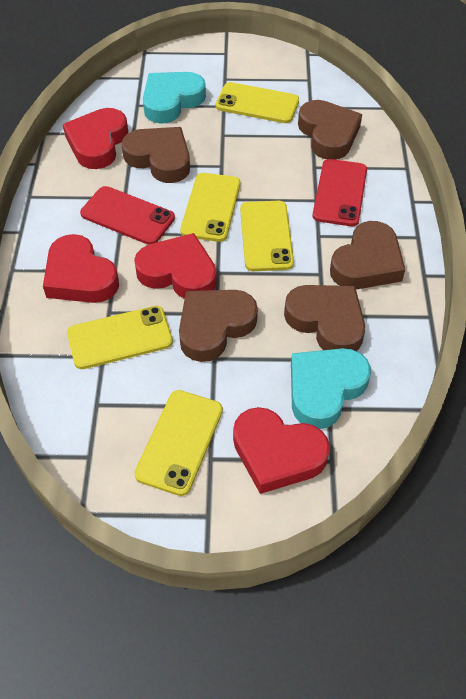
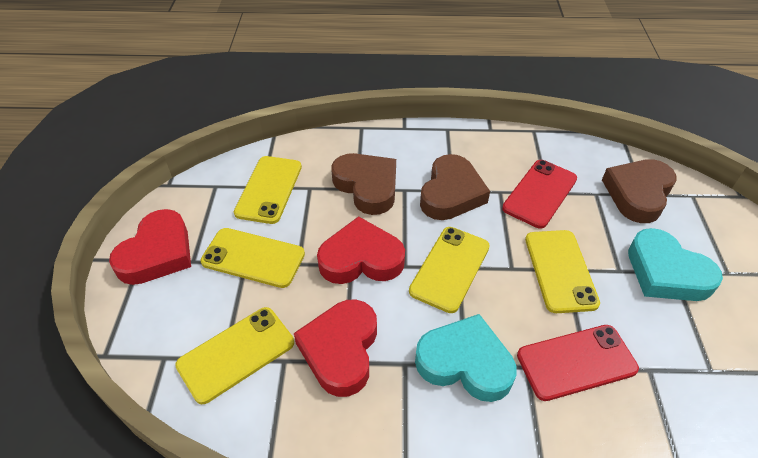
brown heart: 5 -> 3
red heart: 4 -> 3

